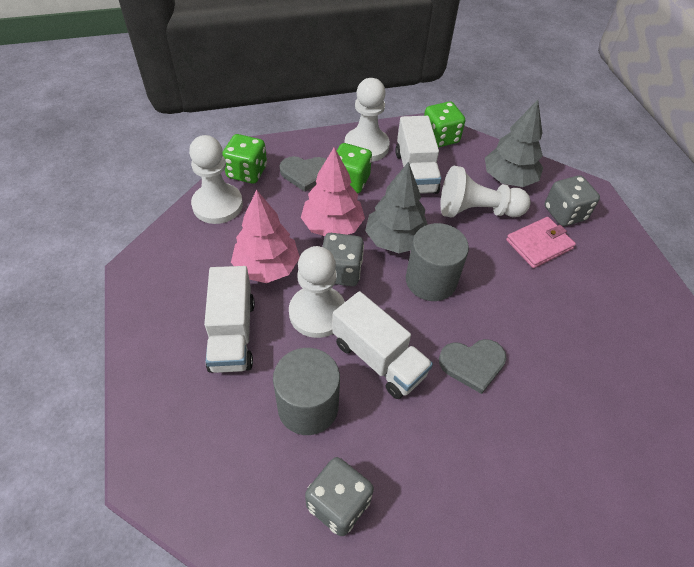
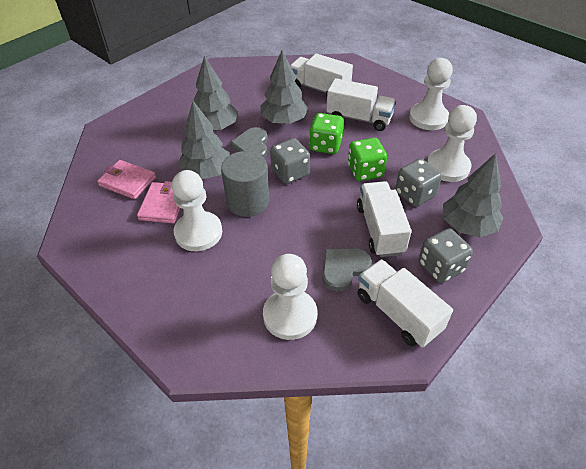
green dice: 3 -> 2
grey cylinder: 2 -> 1
grey tree: 2 -> 4
pink tree: 2 -> 0
pink wallet: 1 -> 2
white truck: 3 -> 4

